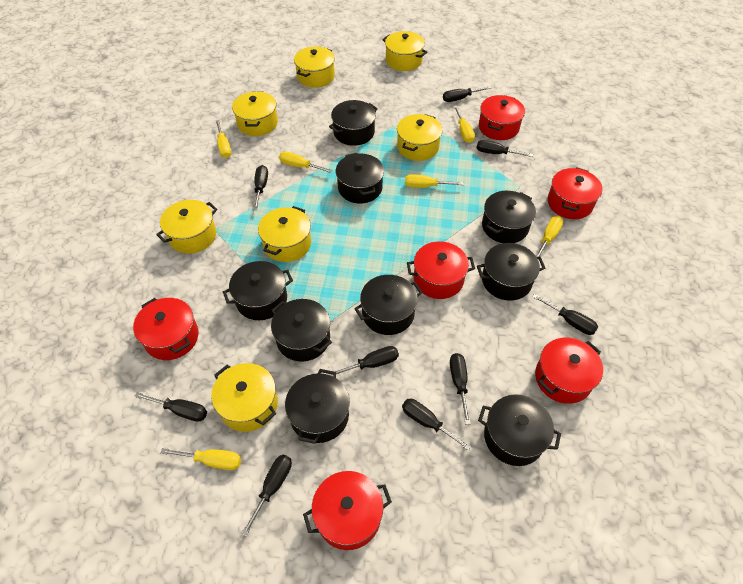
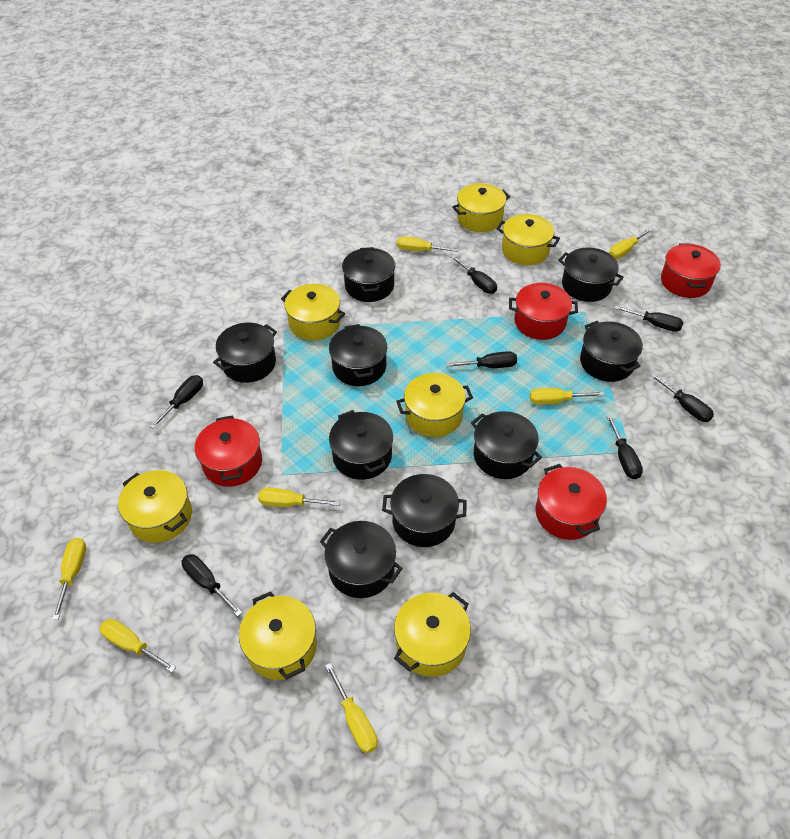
black screwdriver: 9 -> 7
red pot: 6 -> 4
yellow screwdriver: 6 -> 7

